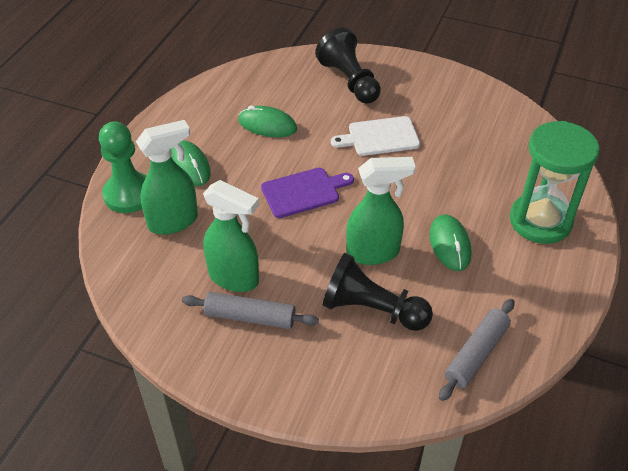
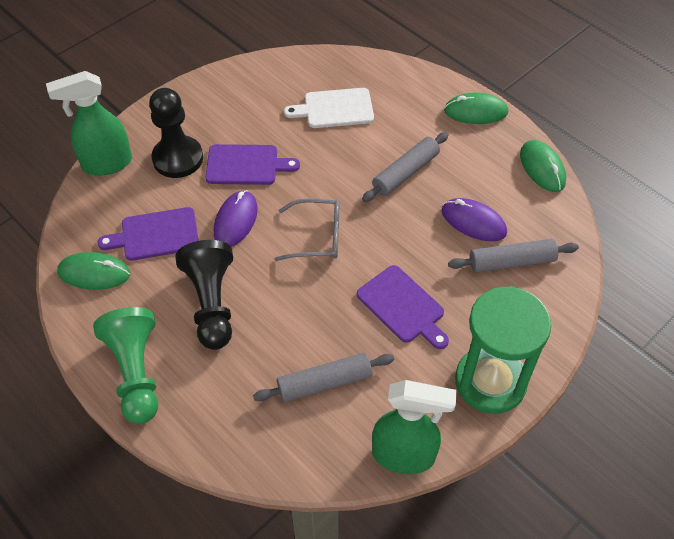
green spray bottle: 3 -> 2
grey glasses: 0 -> 1
grey rolling pin: 2 -> 3
purple cutting board: 1 -> 3
purple mouse: 0 -> 2

